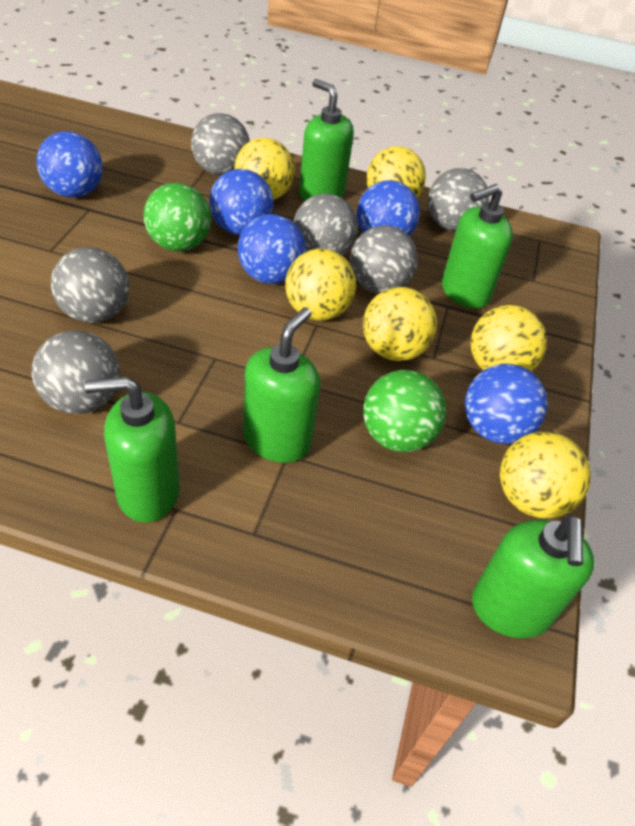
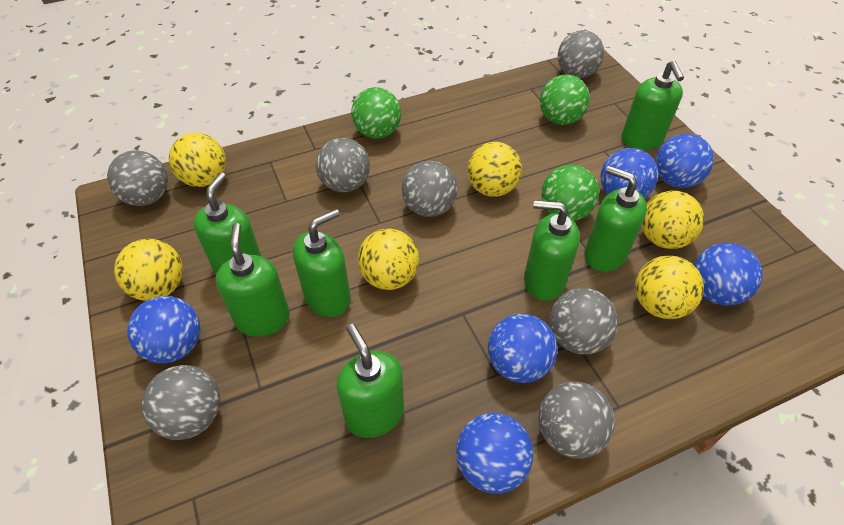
blue ball: 5 -> 6
green ball: 2 -> 3
green soap dispenser: 5 -> 7
grey ball: 6 -> 7

